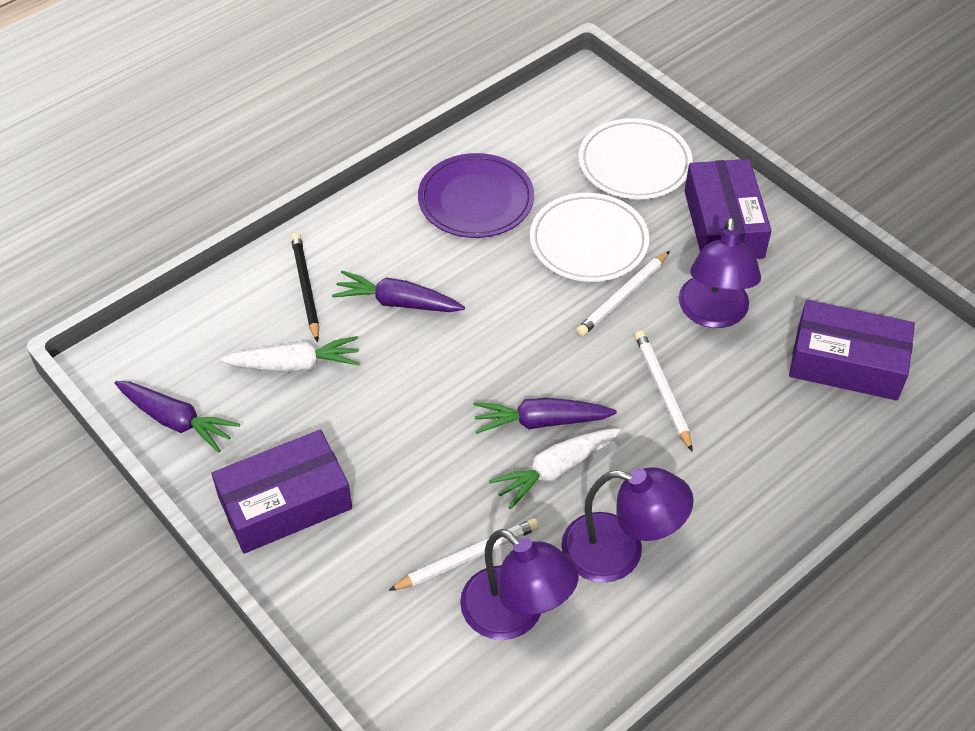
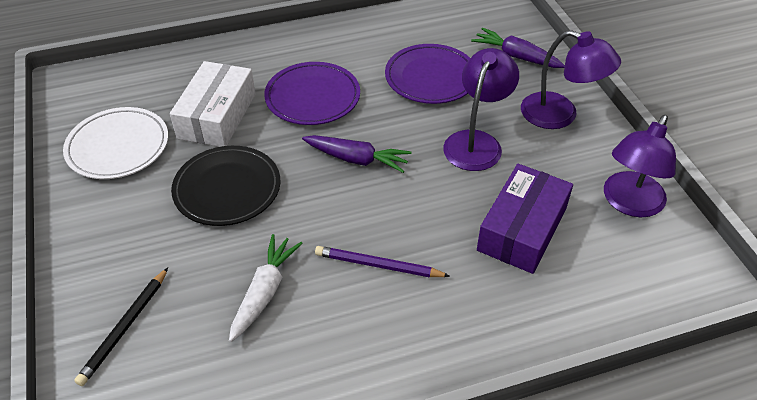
black plate: 0 -> 1
purple box: 3 -> 1
purple carrot: 3 -> 2
purple pencil: 0 -> 1
purple plate: 1 -> 2
white box: 0 -> 1
white carrot: 2 -> 1
white pencil: 3 -> 0
white plate: 2 -> 1

